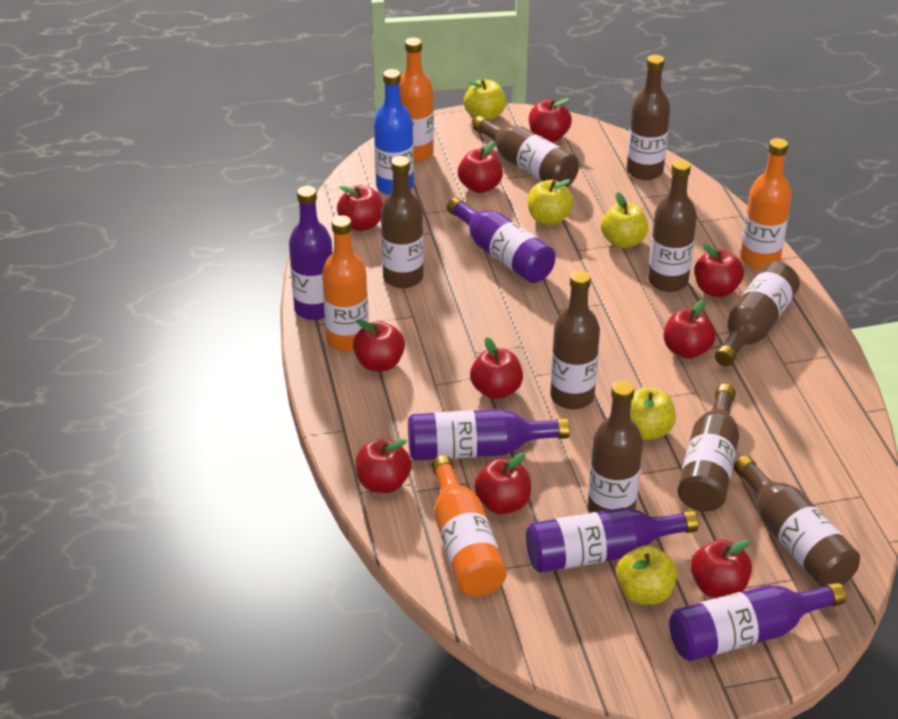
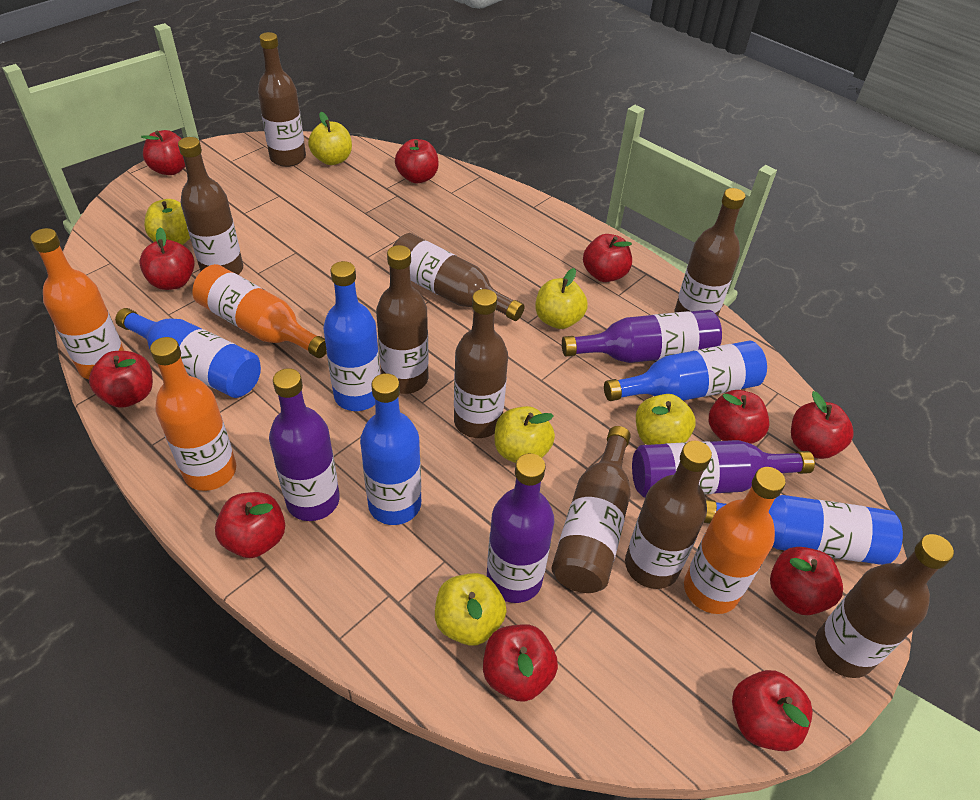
blue bottle: 1 -> 5
purple bottle: 5 -> 4
red apple: 10 -> 11
yellow apple: 5 -> 6

